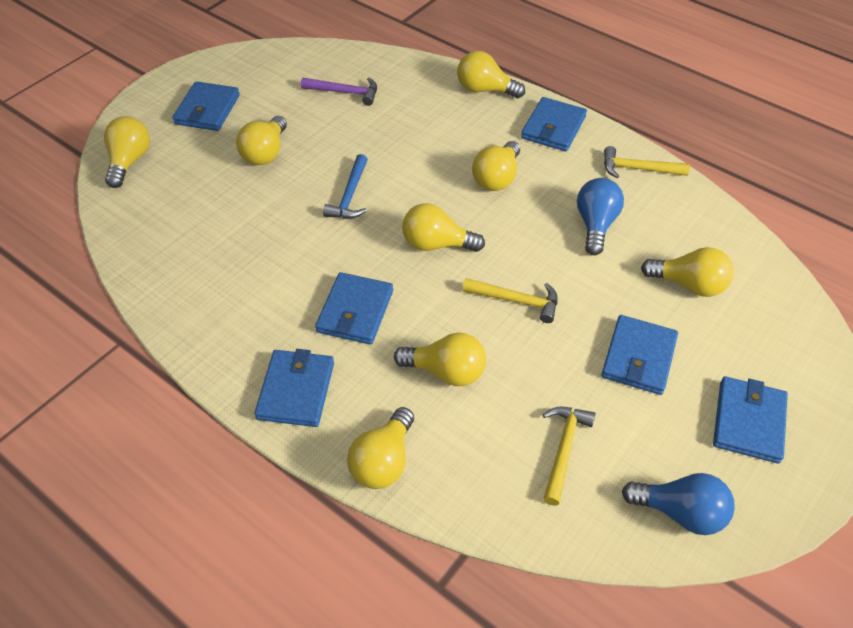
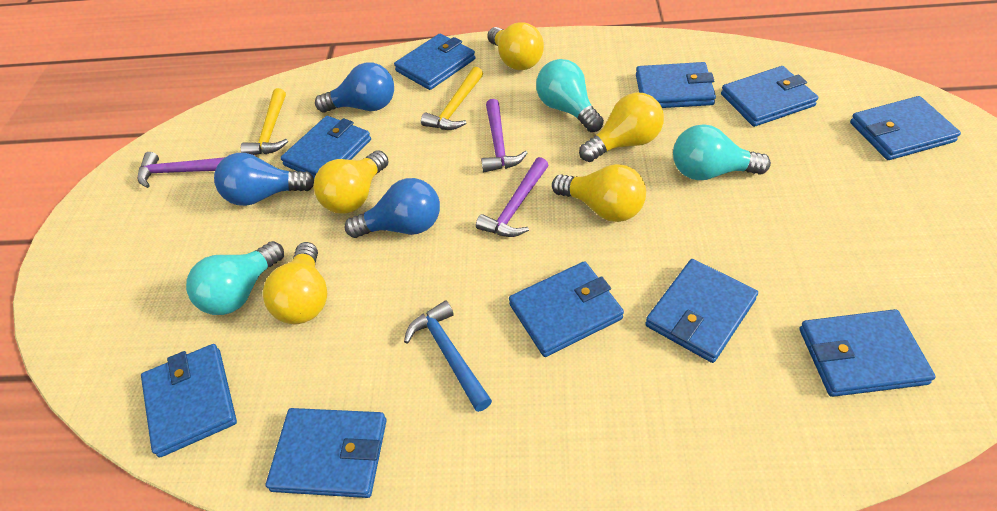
blue light bulb: 2 -> 3
blue wallet: 6 -> 10
purple hammer: 1 -> 3
turquoise light bulb: 0 -> 3
yellow hammer: 3 -> 2
yellow light bulb: 8 -> 5

